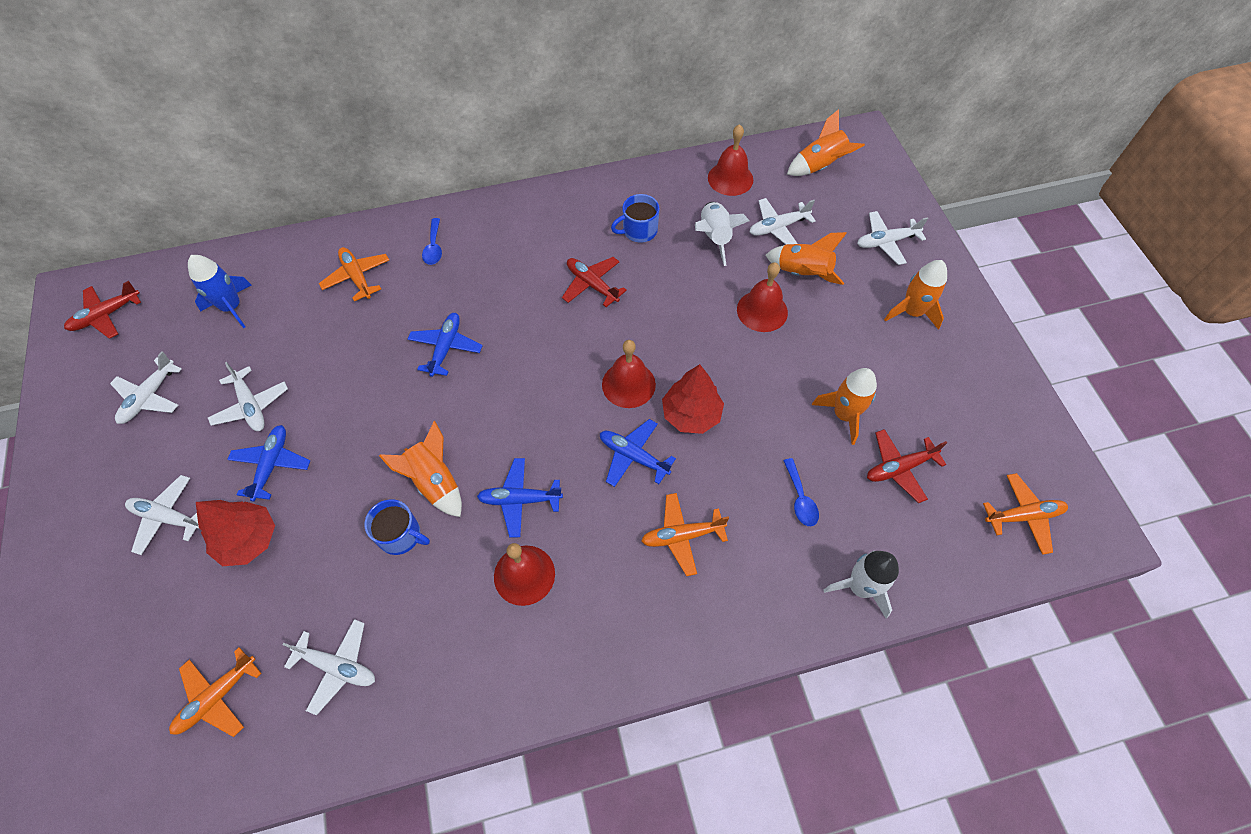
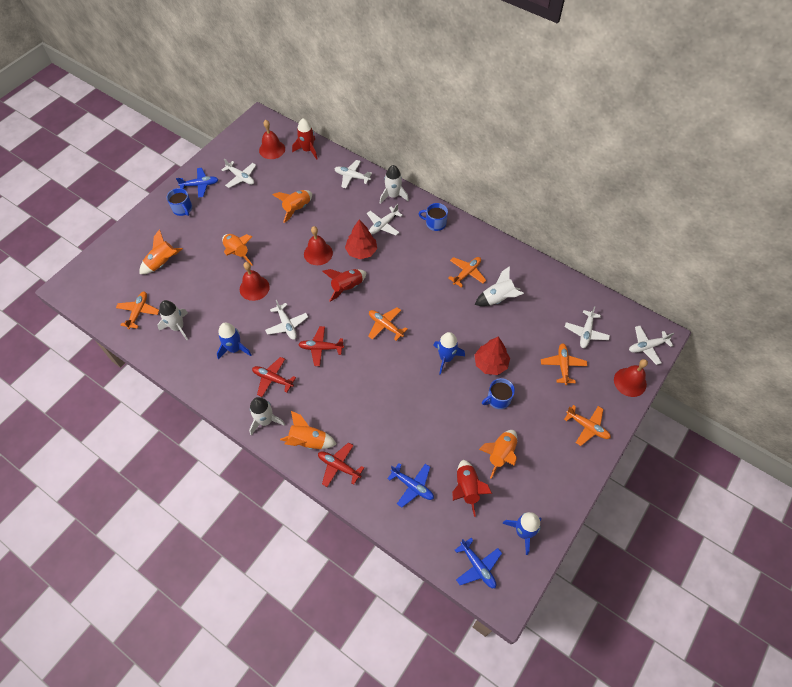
blue mug: 2 -> 3
blue plane: 4 -> 3
blue rocket: 1 -> 3
blue spoon: 2 -> 0
orange plane: 4 -> 5
red rocket: 0 -> 3
white rocket: 2 -> 4

